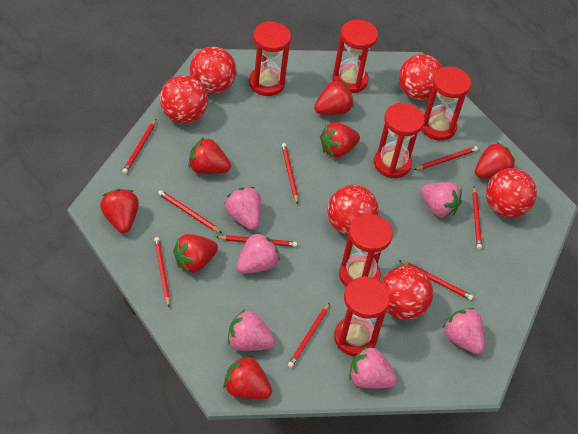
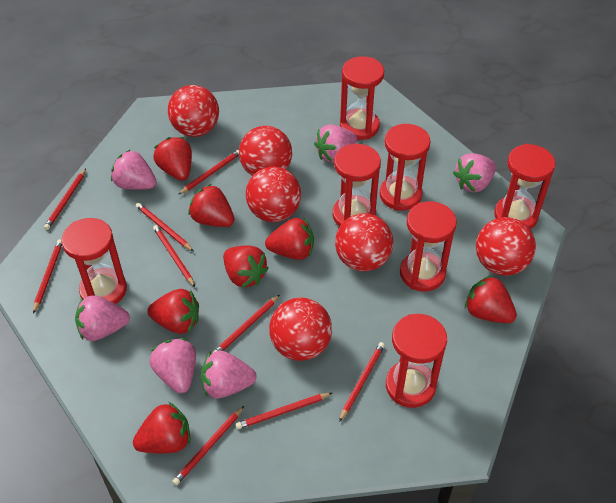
red hourglass: 6 -> 7

